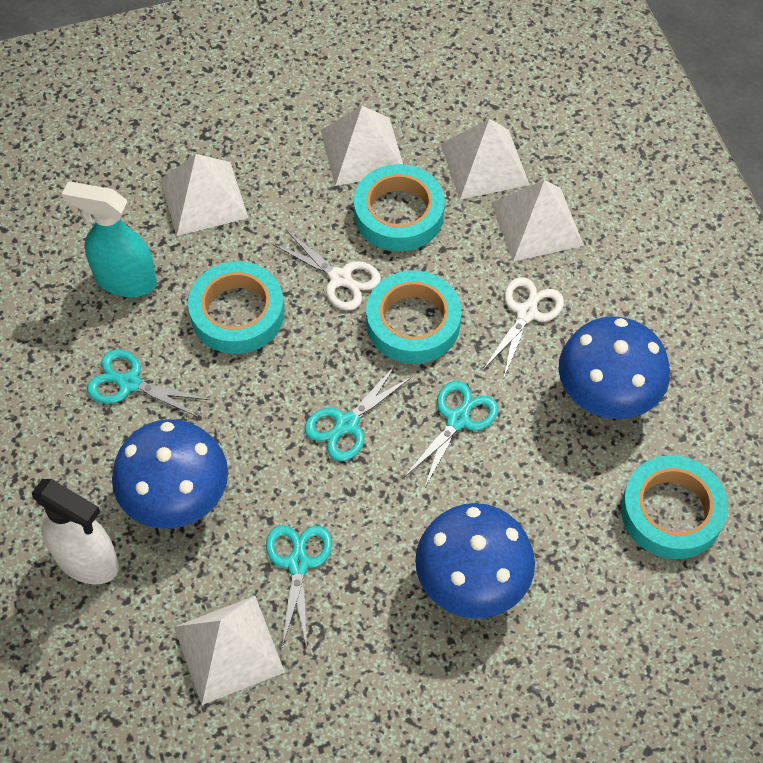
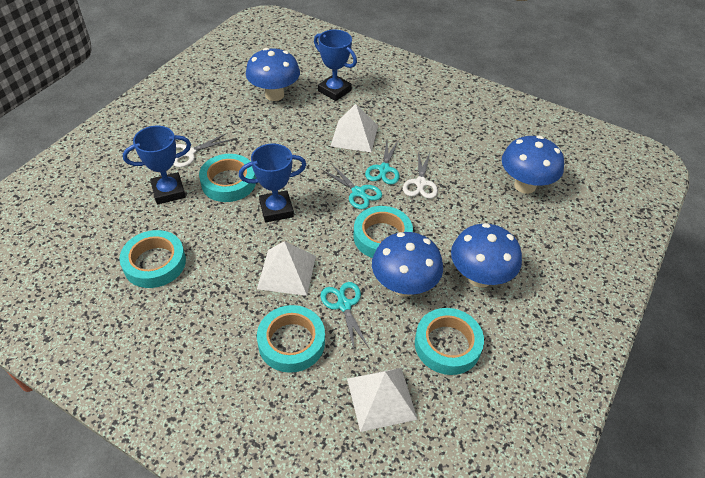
blue mushroom: 3 -> 4
blue trophy: 0 -> 3
turquoise scissors: 4 -> 3
turquoise spray bottle: 1 -> 0
turquoise tape: 4 -> 5
white pyramid: 5 -> 3
white spray bottle: 1 -> 0

